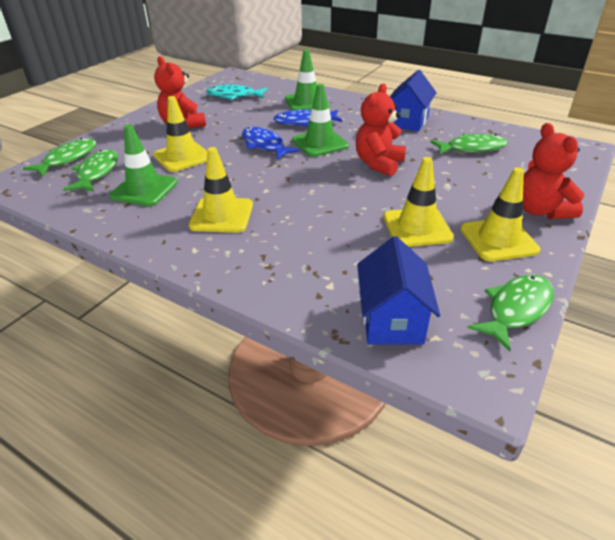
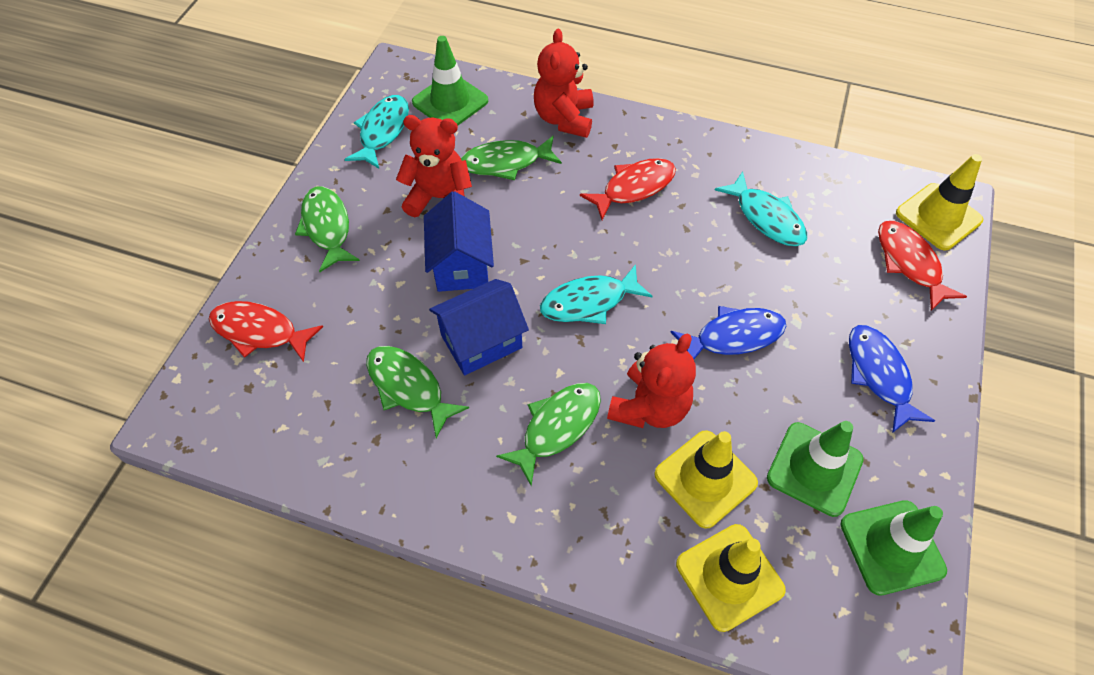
red fish: 0 -> 3
turquoise fish: 1 -> 3
yellow traffic cone: 4 -> 3

